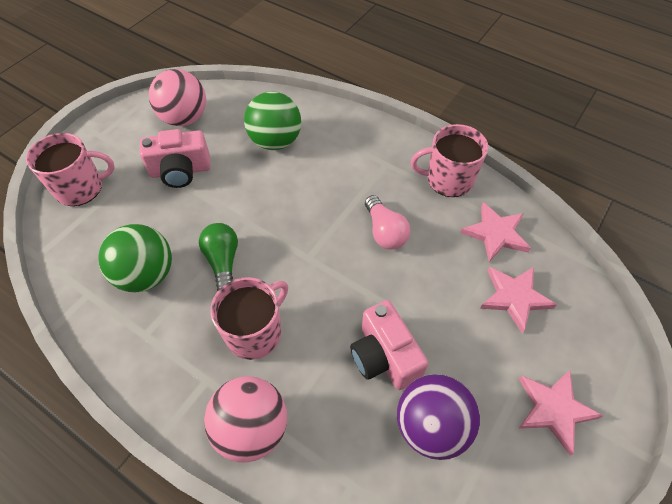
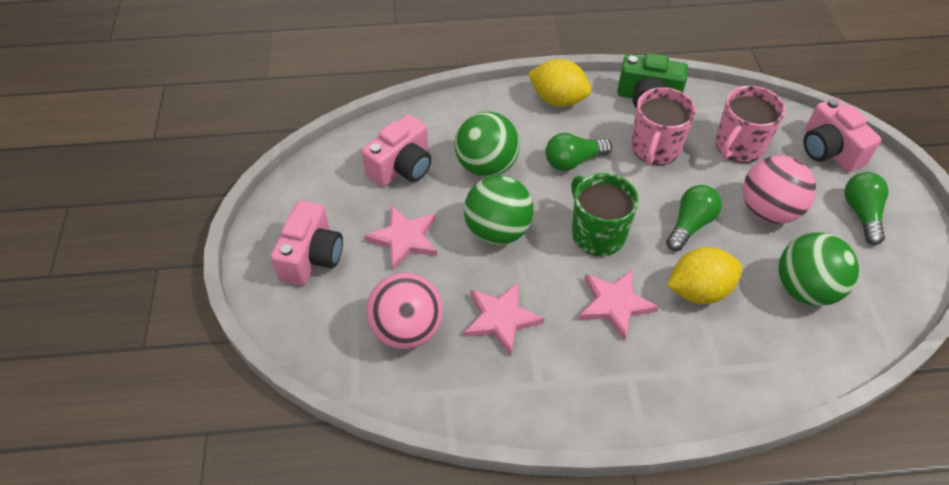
green ball: 2 -> 3
green camera: 0 -> 1
green light bulb: 1 -> 3
green mug: 0 -> 1
pink camera: 2 -> 3
pink light bulb: 1 -> 0
pink mug: 3 -> 2
purple ball: 1 -> 0
yellow lemon: 0 -> 2

